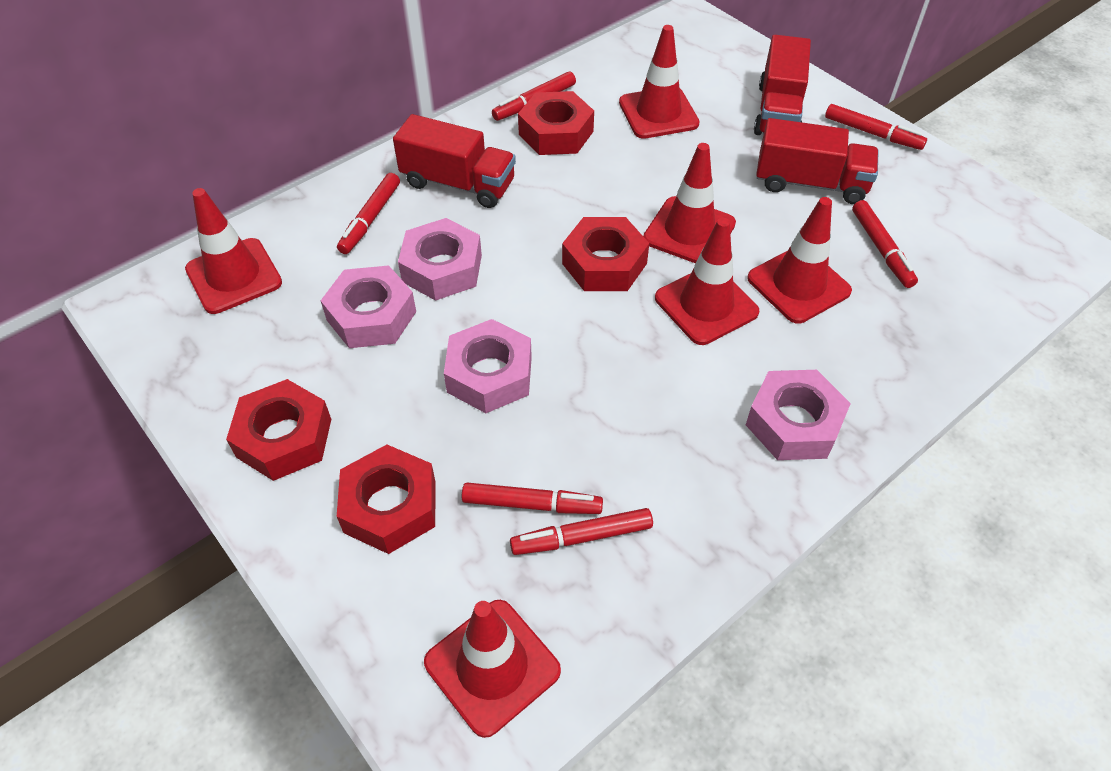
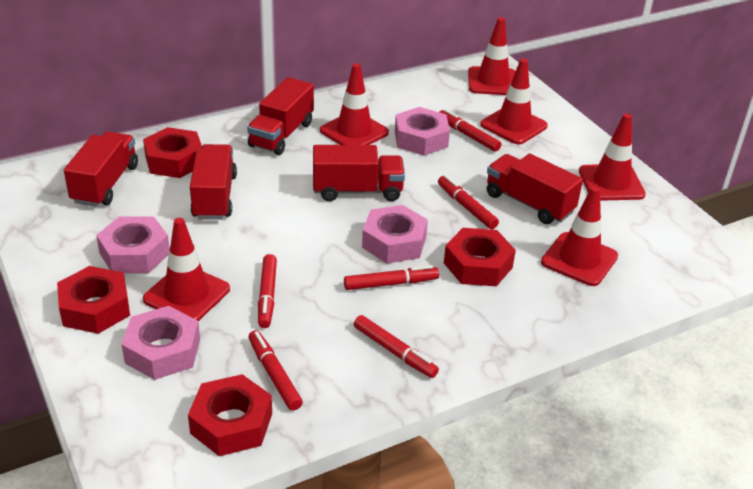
red truck: 3 -> 5

